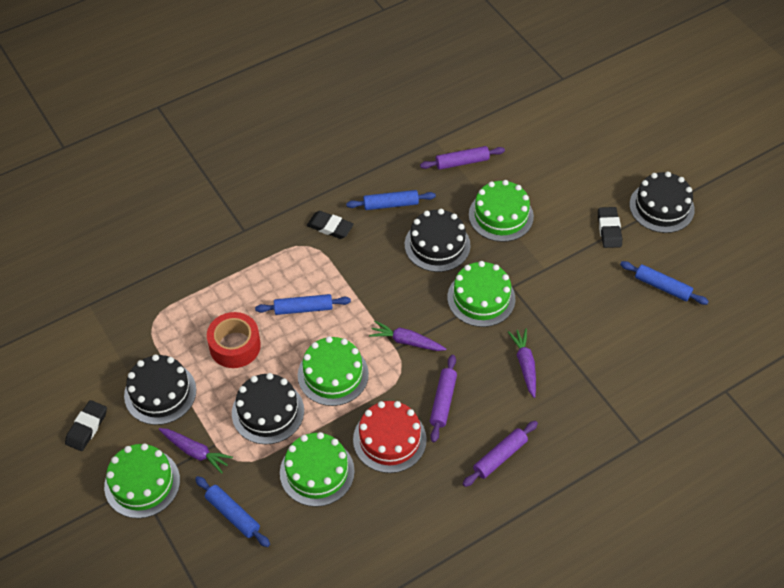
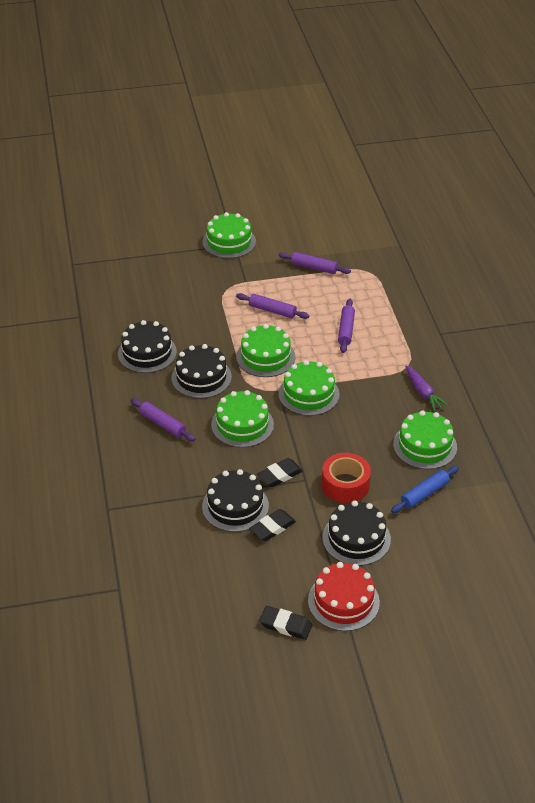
blue rolling pin: 4 -> 1
purple carrot: 3 -> 1
purple rolling pin: 3 -> 4

